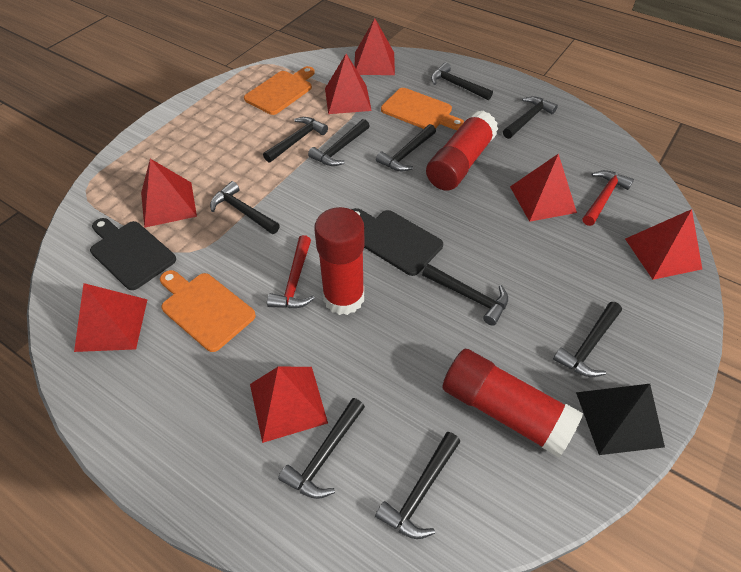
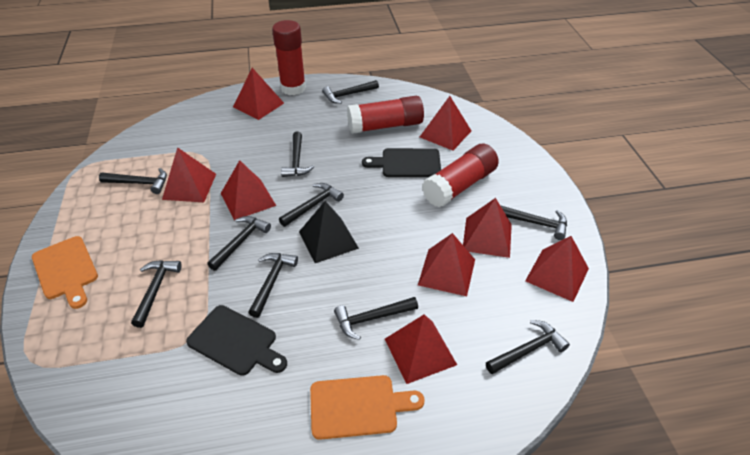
orange cutting board: 3 -> 2
red hammer: 2 -> 0
red pyramid: 7 -> 8

